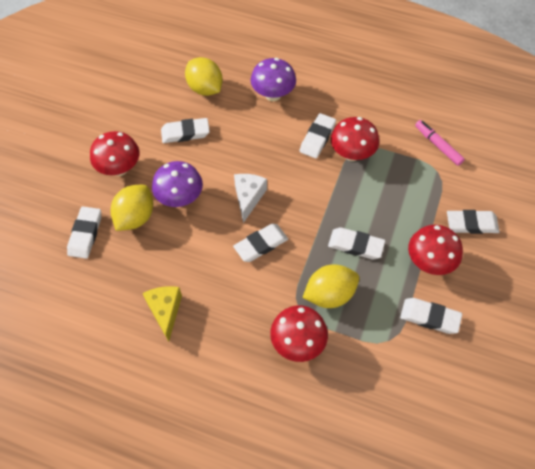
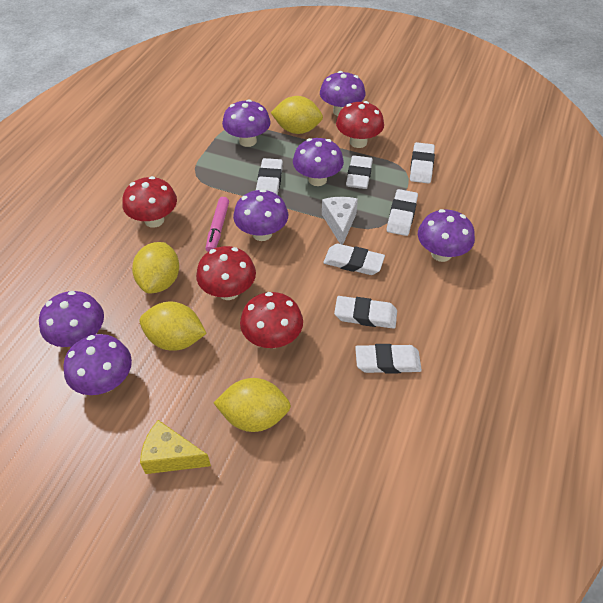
purple mushroom: 2 -> 7
yellow lemon: 3 -> 4

